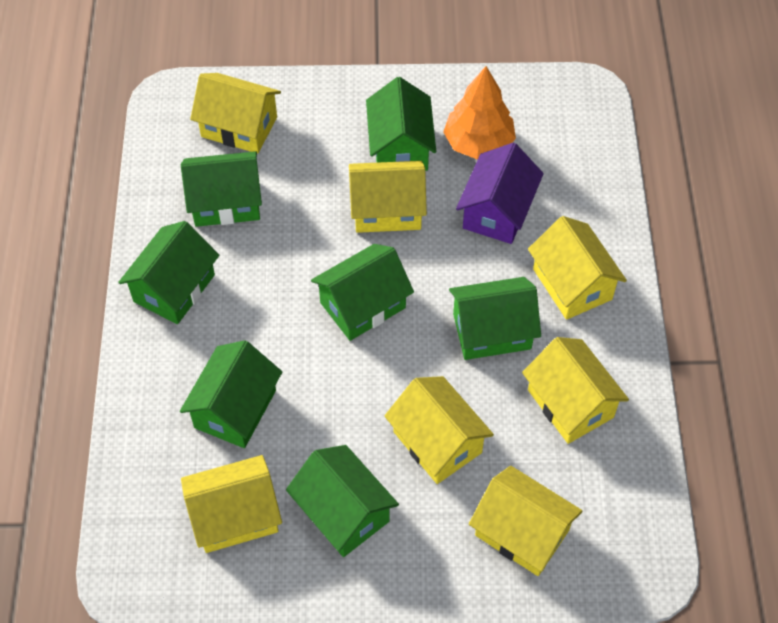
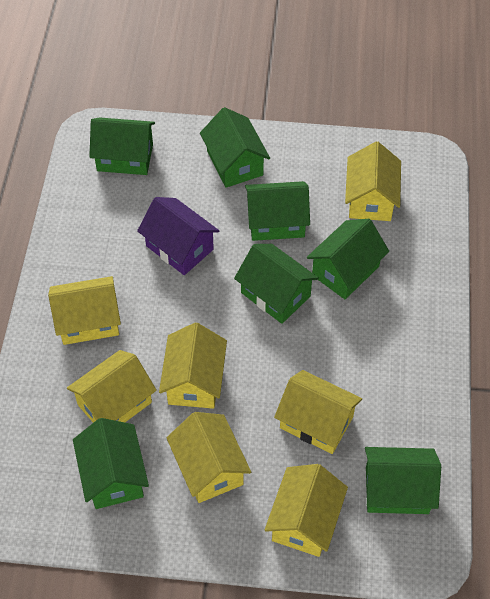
orange tree: 1 -> 0

